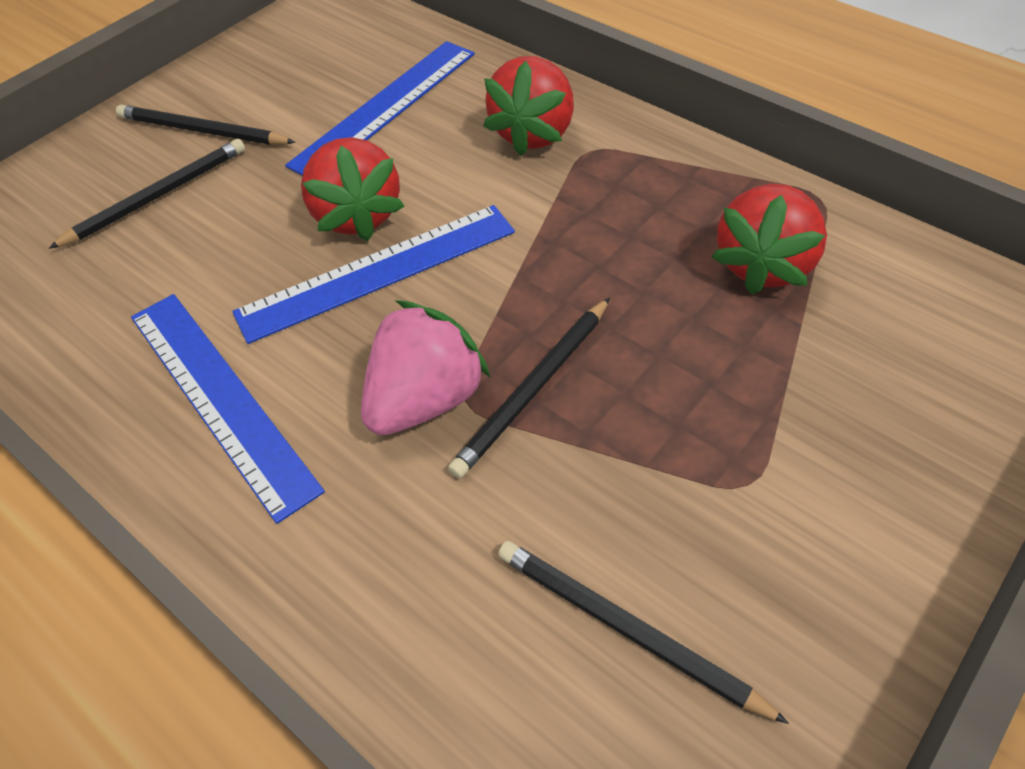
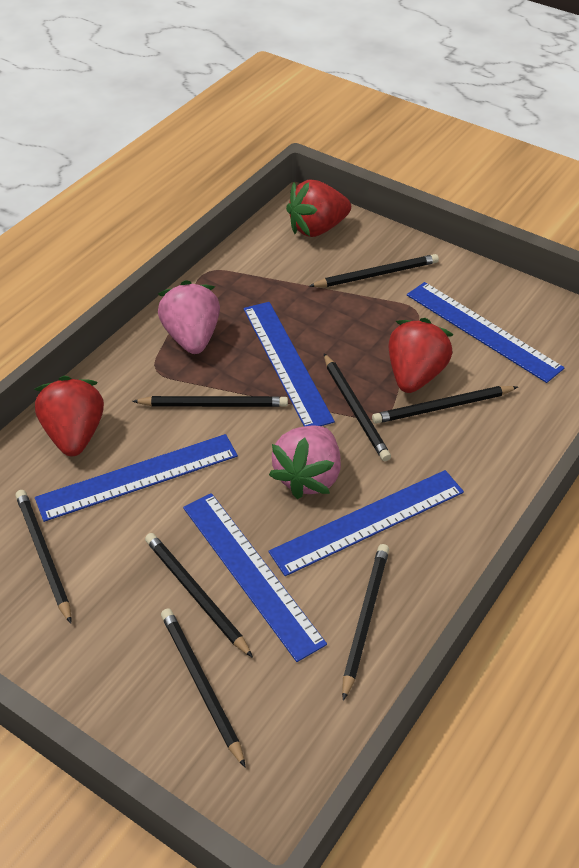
black pencil: 4 -> 8
blue ruler: 3 -> 5
pink strawberry: 1 -> 2

